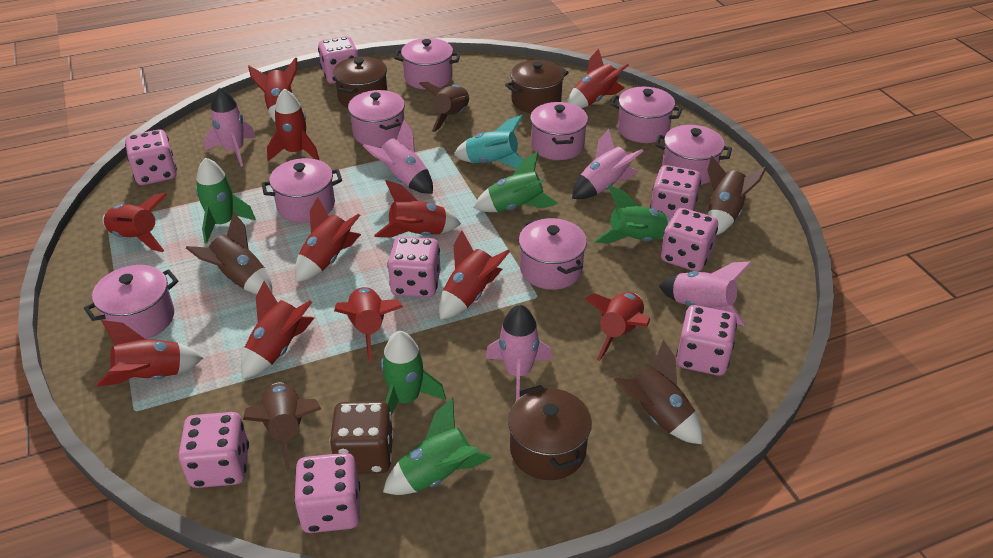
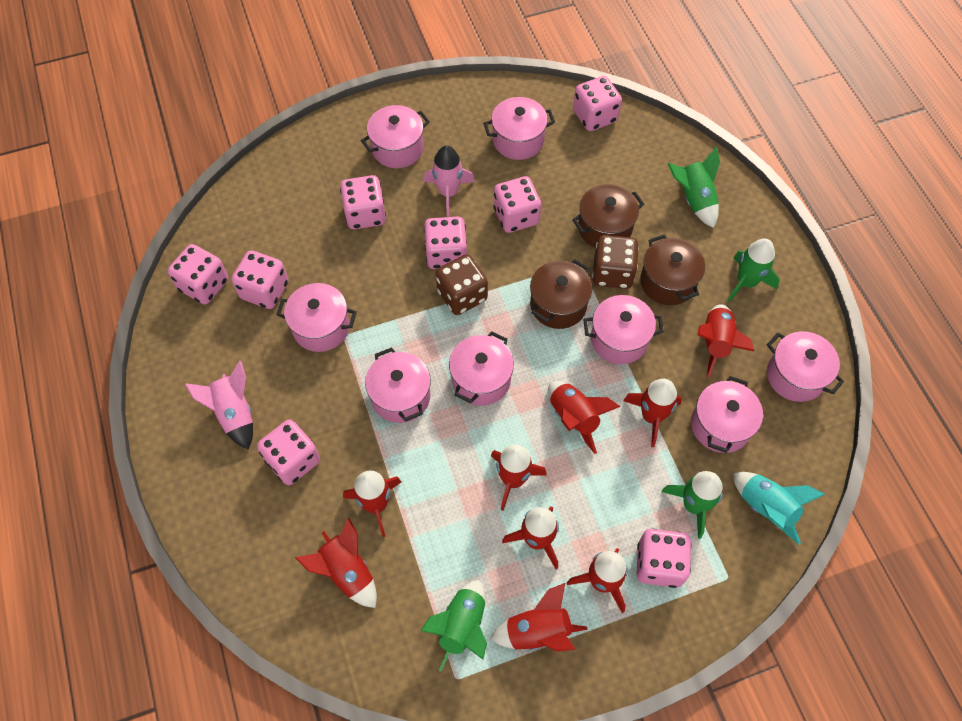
brown dice: 1 -> 2
brown rocket: 5 -> 0
green rocket: 5 -> 4
pink rocket: 5 -> 2
red rocket: 11 -> 9

